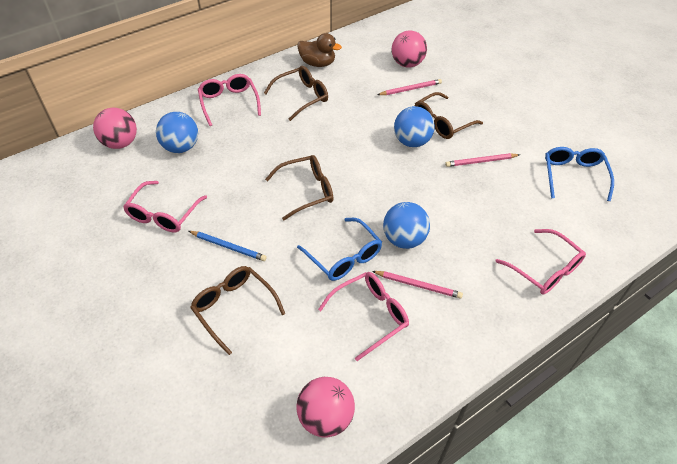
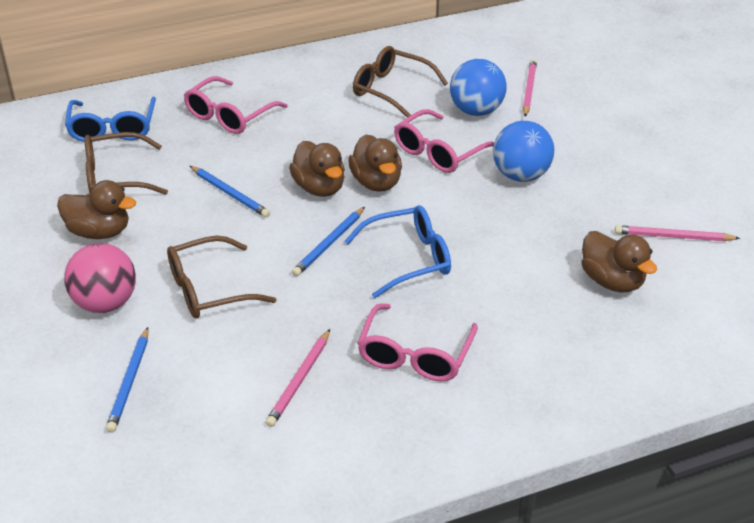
blue ball: 3 -> 2
blue pencil: 1 -> 3
brown duck: 1 -> 4
brown glasses: 4 -> 3
pink ball: 3 -> 1
pink glasses: 4 -> 3

